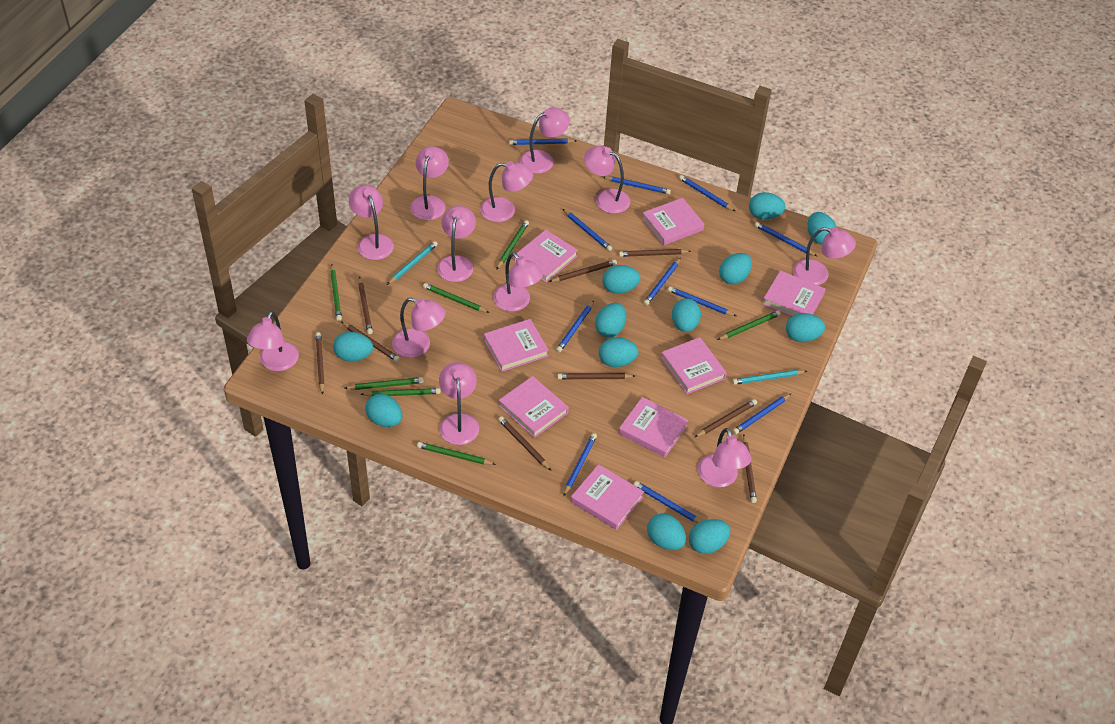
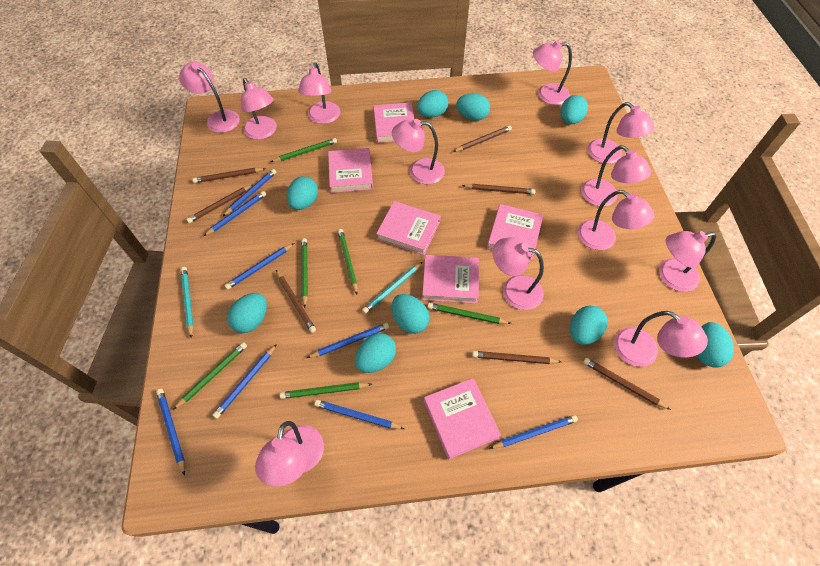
blue pencil: 11 -> 8
brown pencil: 9 -> 7
green pencil: 7 -> 6
pink book: 8 -> 6
turquoise egg: 12 -> 9

